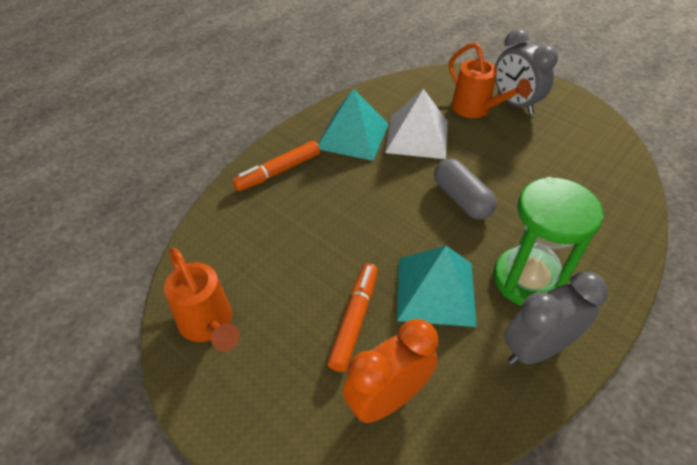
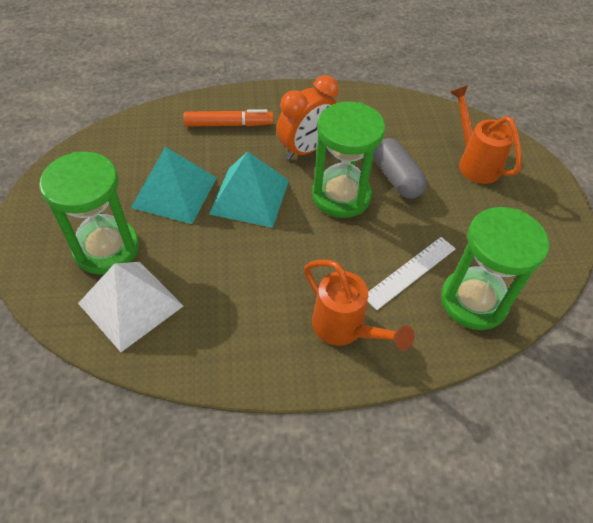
green hourglass: 1 -> 3
grey clock: 2 -> 0
orange marker: 2 -> 1
white ruler: 0 -> 1

